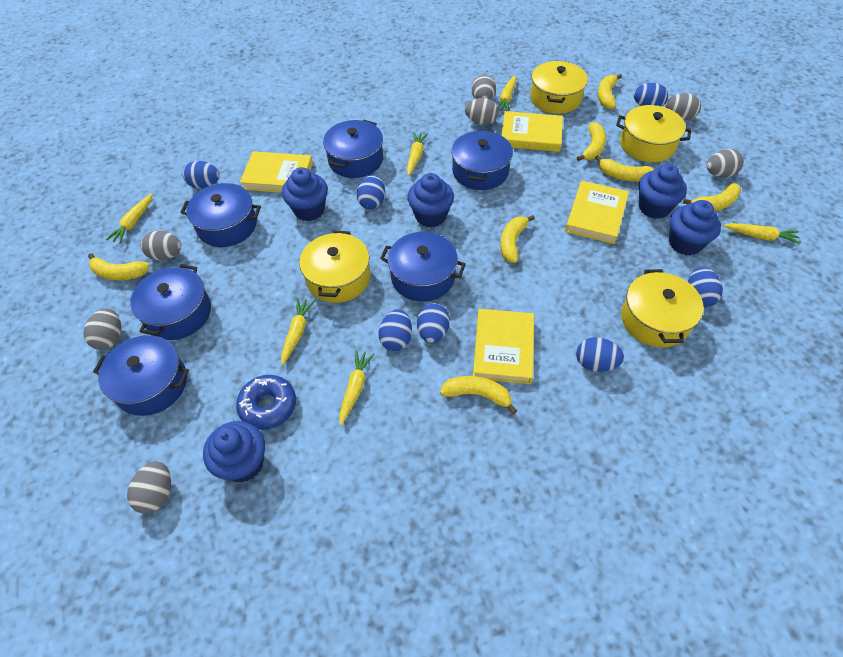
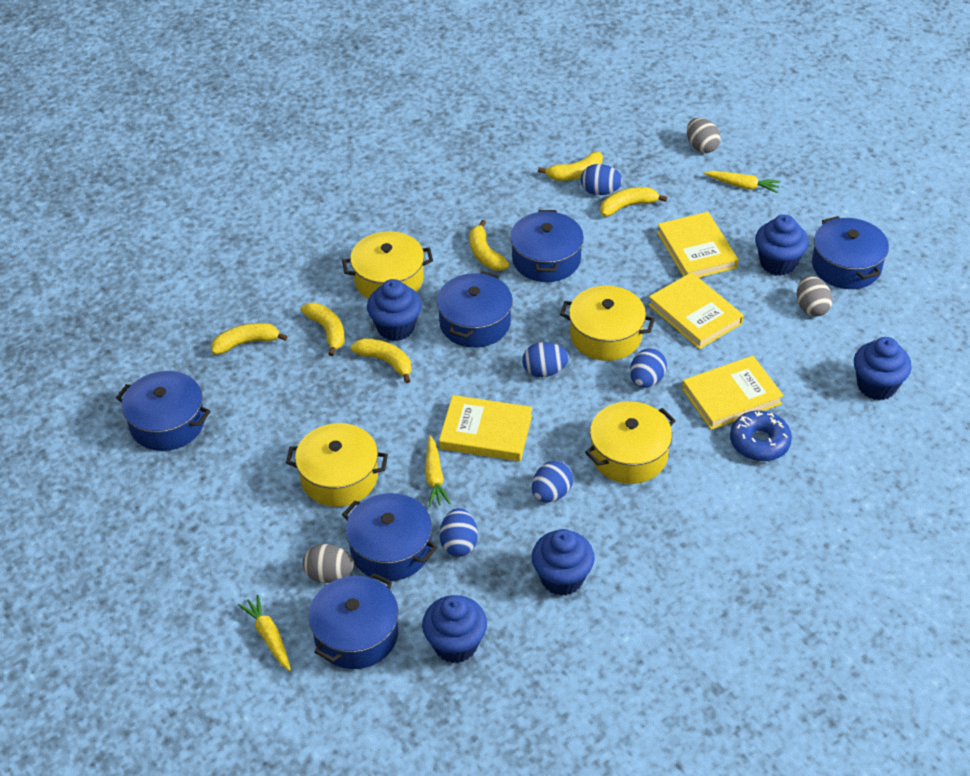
blue egg: 7 -> 5
grey egg: 7 -> 3
yellow banana: 7 -> 6
yellow carrot: 6 -> 3

